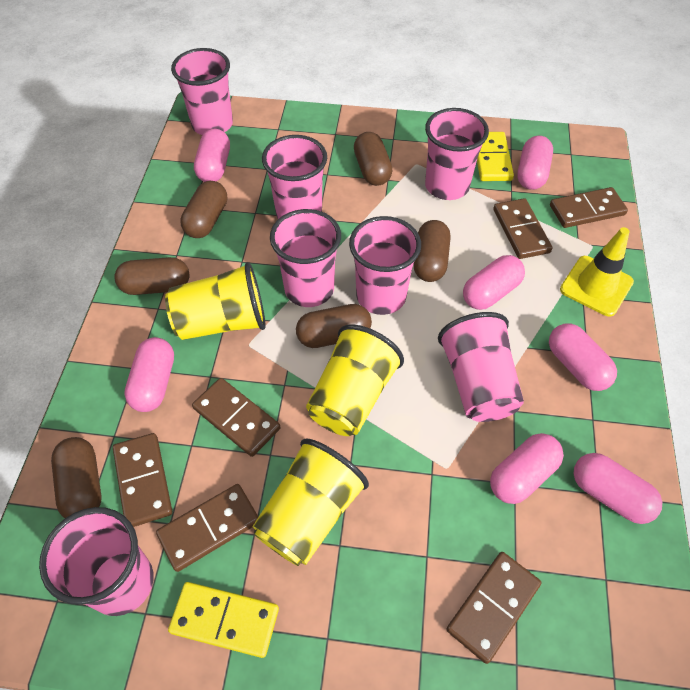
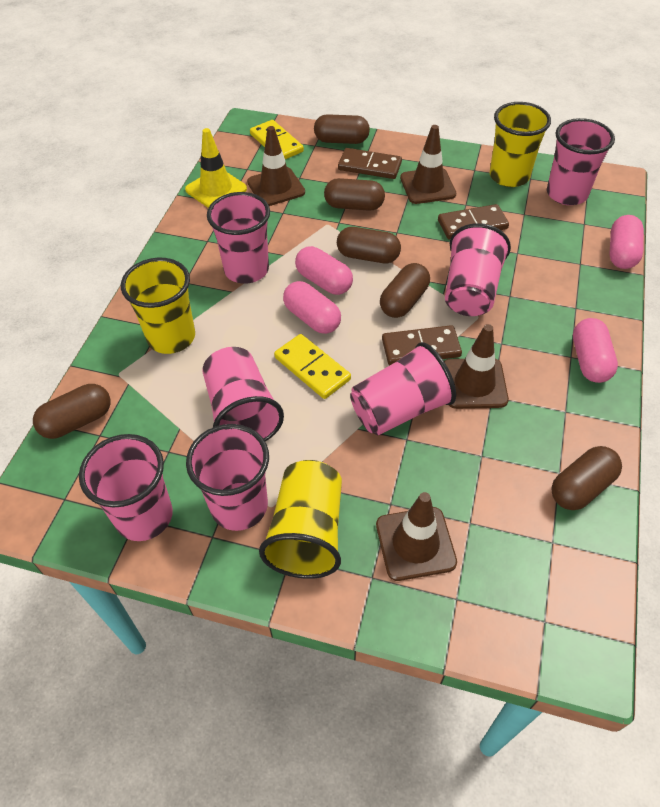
brown domino: 6 -> 3
brown traffic cone: 0 -> 4
pink capsule: 7 -> 4

